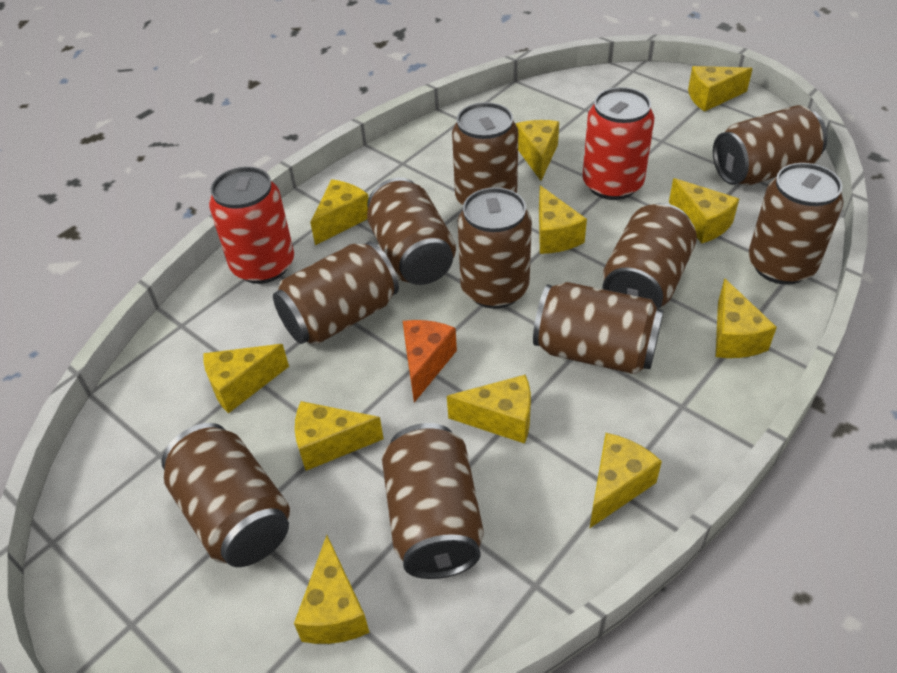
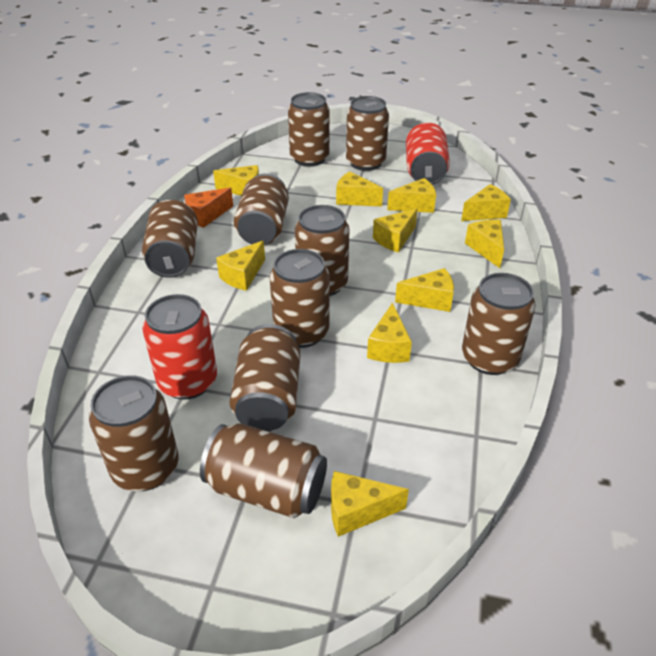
yellow cheese: 11 -> 10

